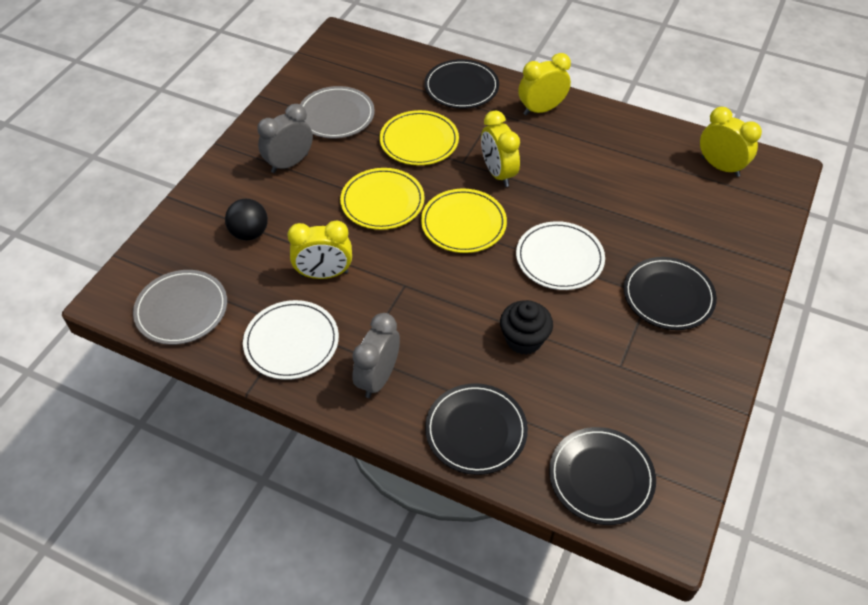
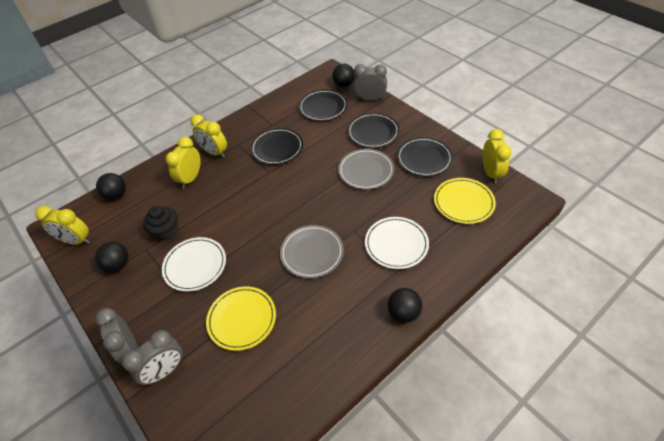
black ball: 1 -> 4
grey clock: 2 -> 3
yellow plate: 3 -> 2

